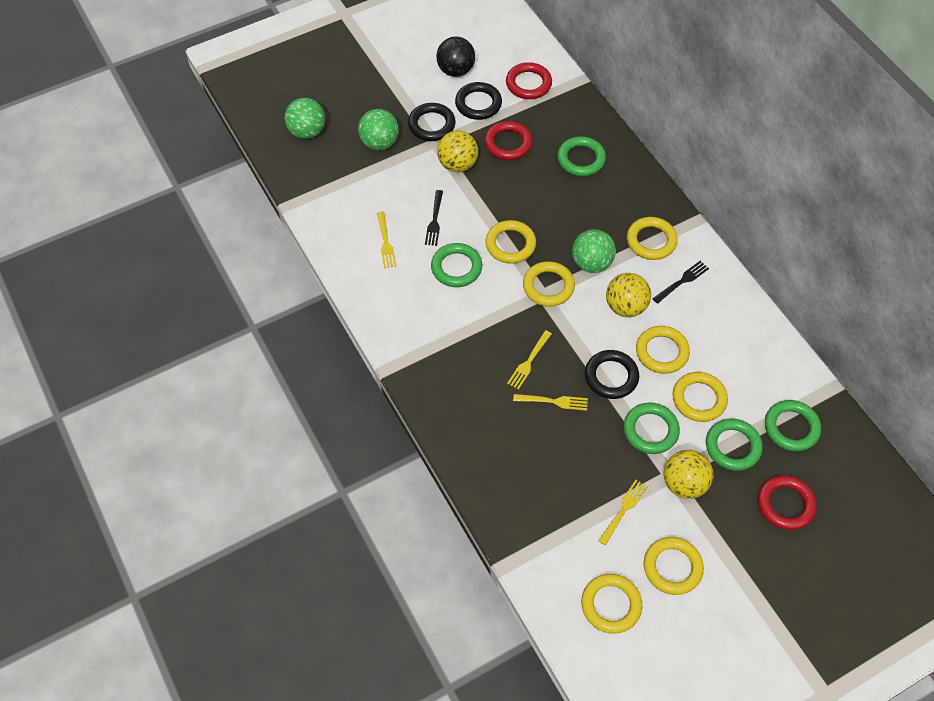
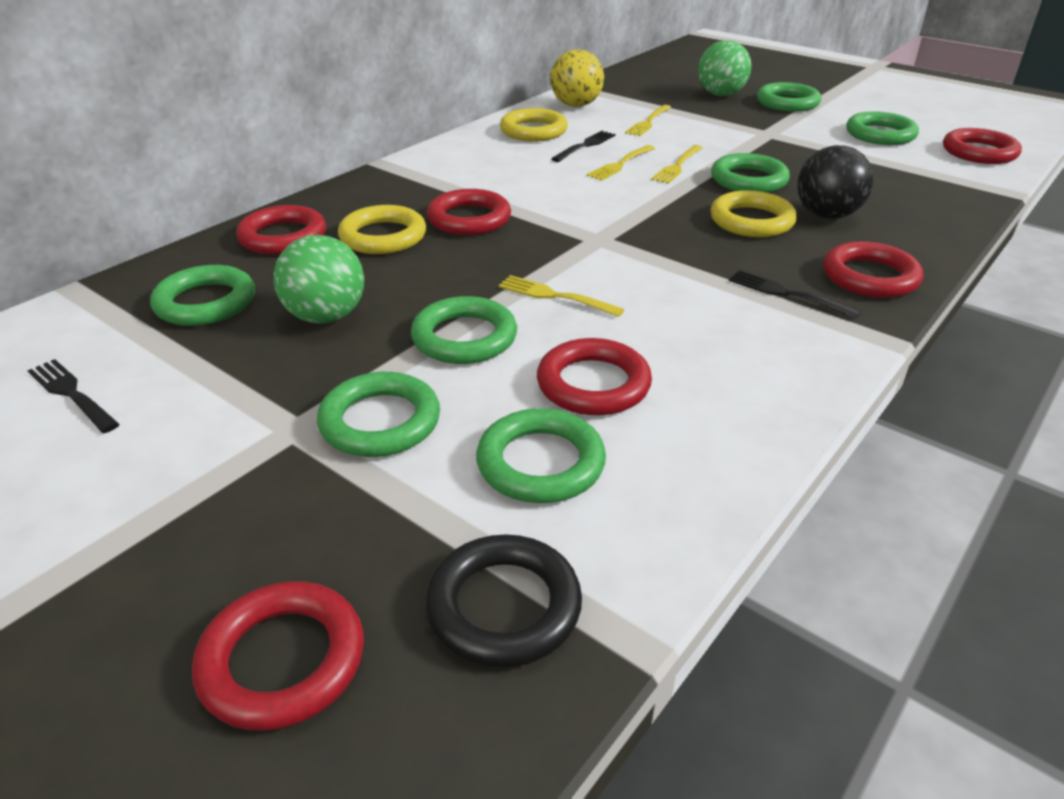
black fork: 2 -> 3
black ring: 3 -> 1
green ball: 3 -> 2
green ring: 5 -> 7
red ring: 3 -> 6
yellow ball: 3 -> 1
yellow ring: 7 -> 3

